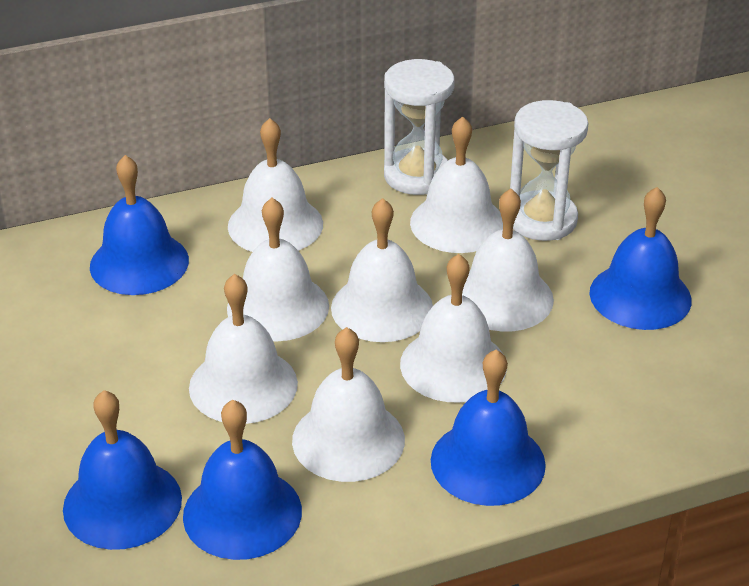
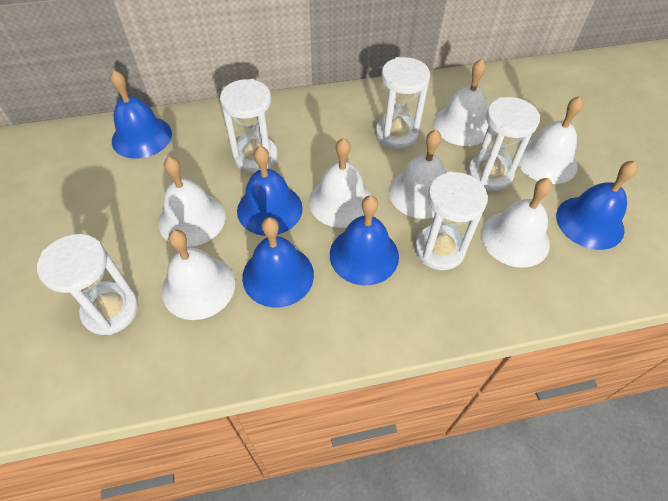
white bell: 8 -> 7
white hourglass: 2 -> 5

